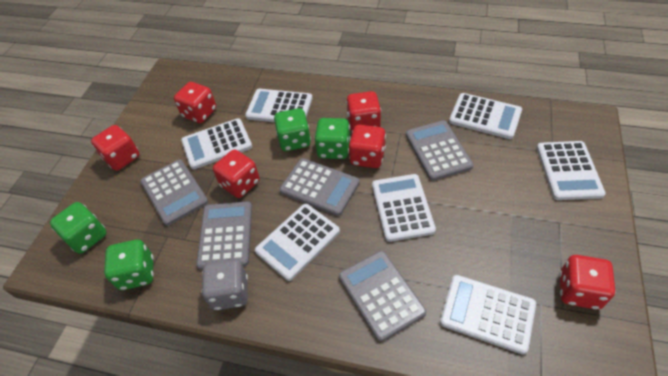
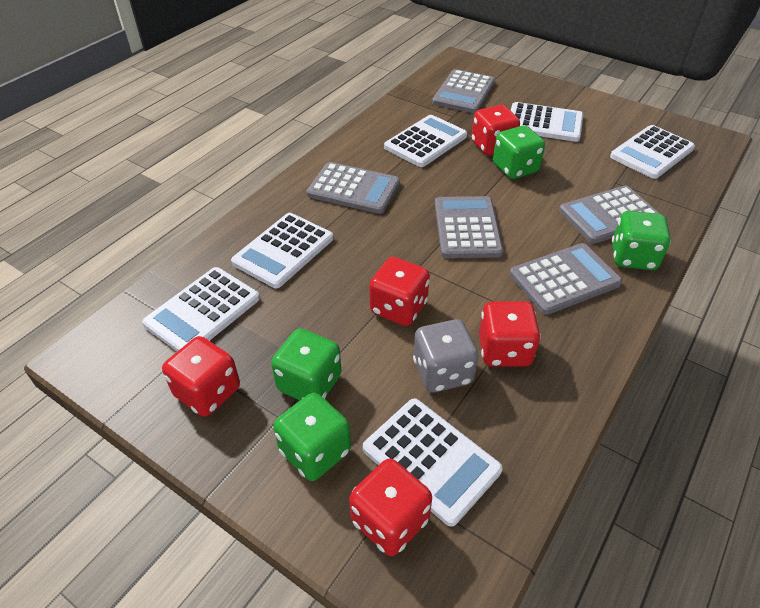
red dice: 6 -> 5
white calculator: 7 -> 6

